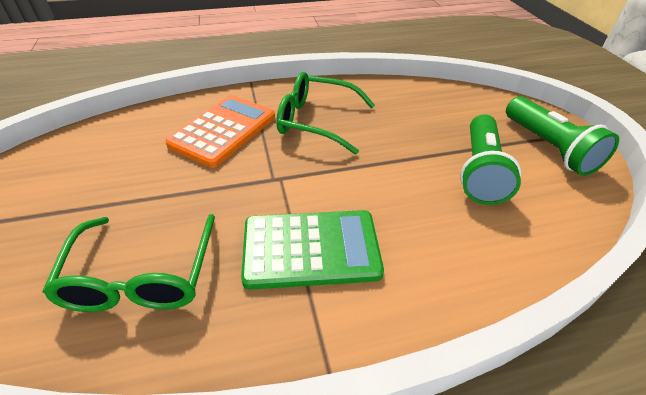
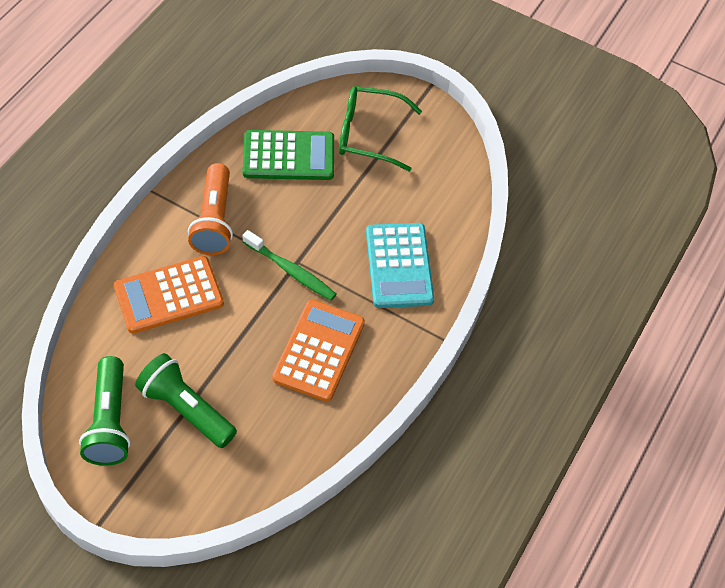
green glasses: 2 -> 1
green toothbrush: 0 -> 1
orange calculator: 1 -> 2
orange flashlight: 0 -> 1
turquoise calculator: 0 -> 1

